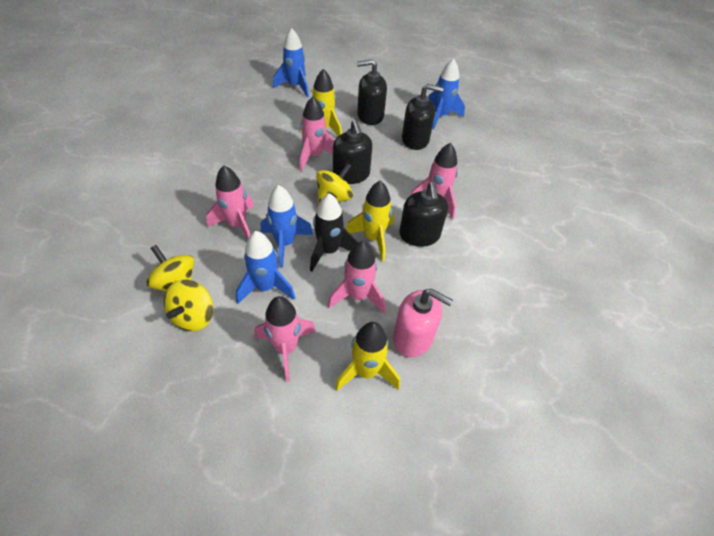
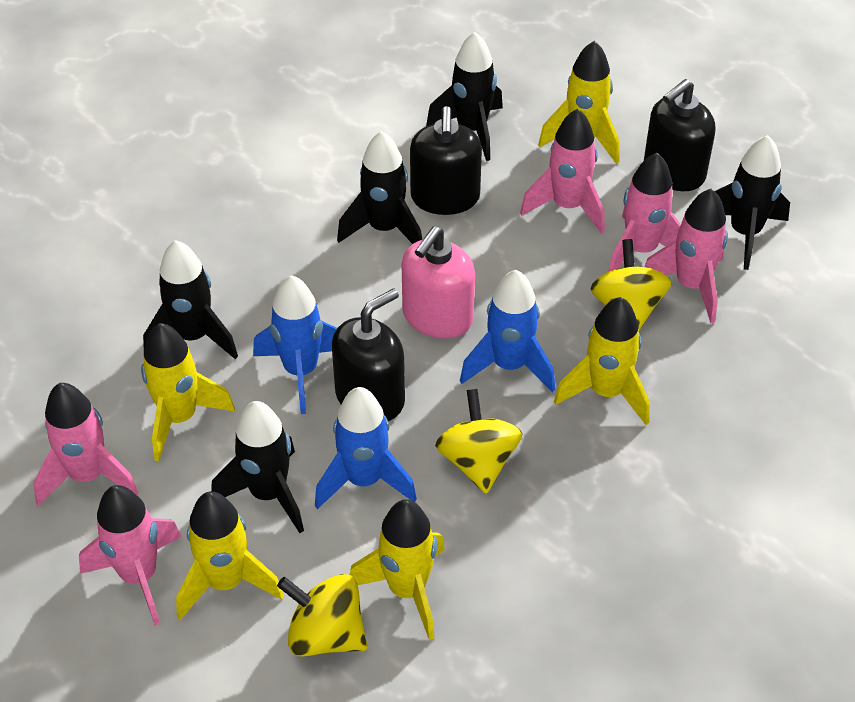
black rocket: 1 -> 5
black soap dispenser: 4 -> 3
blue rocket: 4 -> 3
yellow rocket: 3 -> 5

